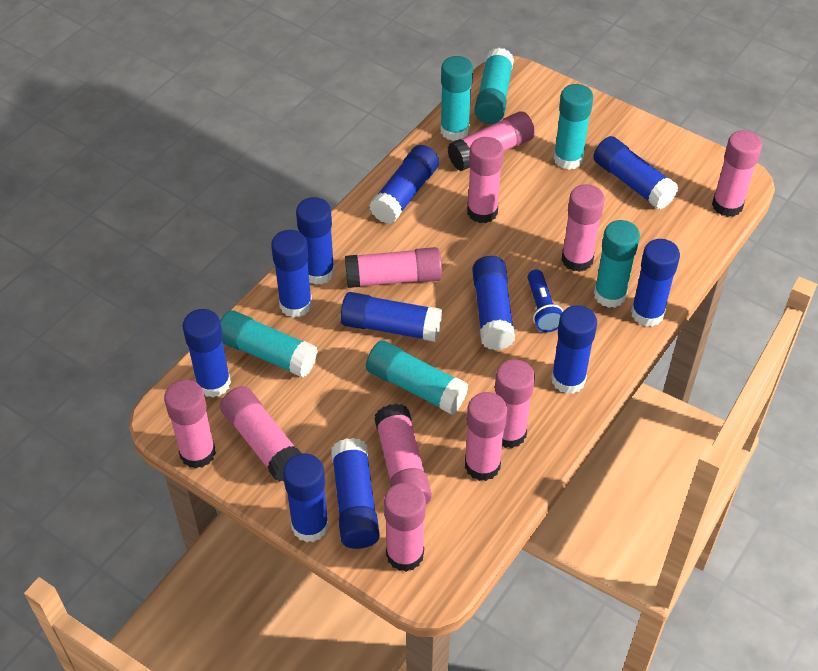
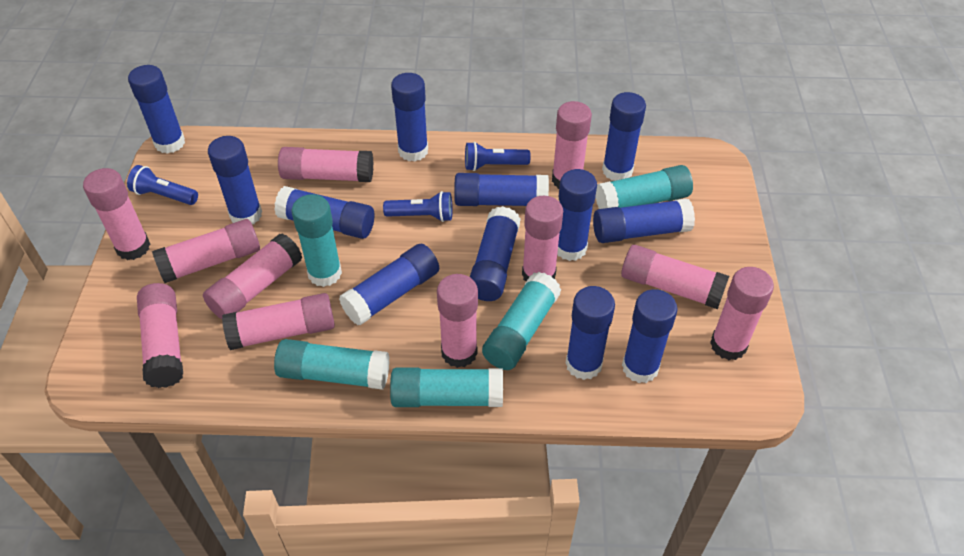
blue flashlight: 1 -> 3
blue glue stick: 11 -> 12
turquoise glue stick: 6 -> 5

